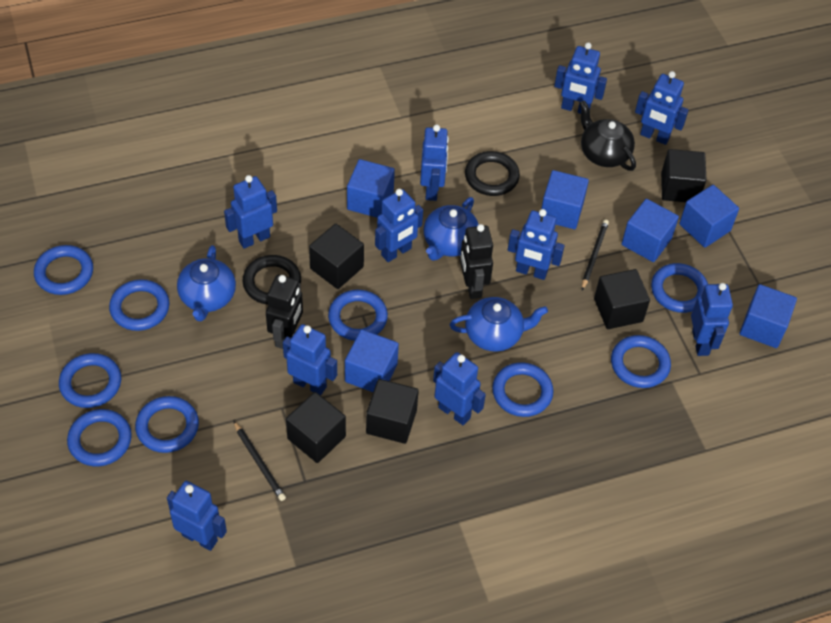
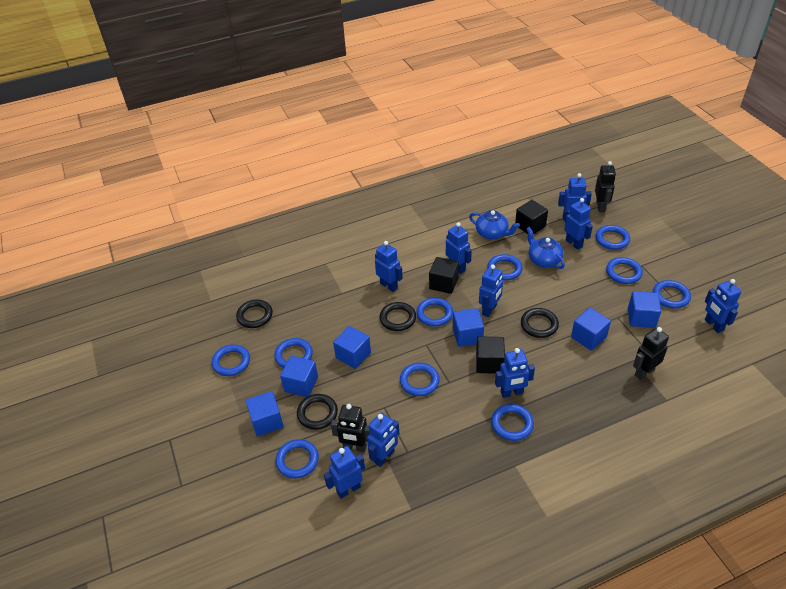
black cube: 5 -> 3
black pencil: 2 -> 0
black ring: 2 -> 4
black robot: 2 -> 3
black teapot: 1 -> 0
blue ring: 9 -> 10
blue robot: 10 -> 9
blue teapot: 3 -> 2

